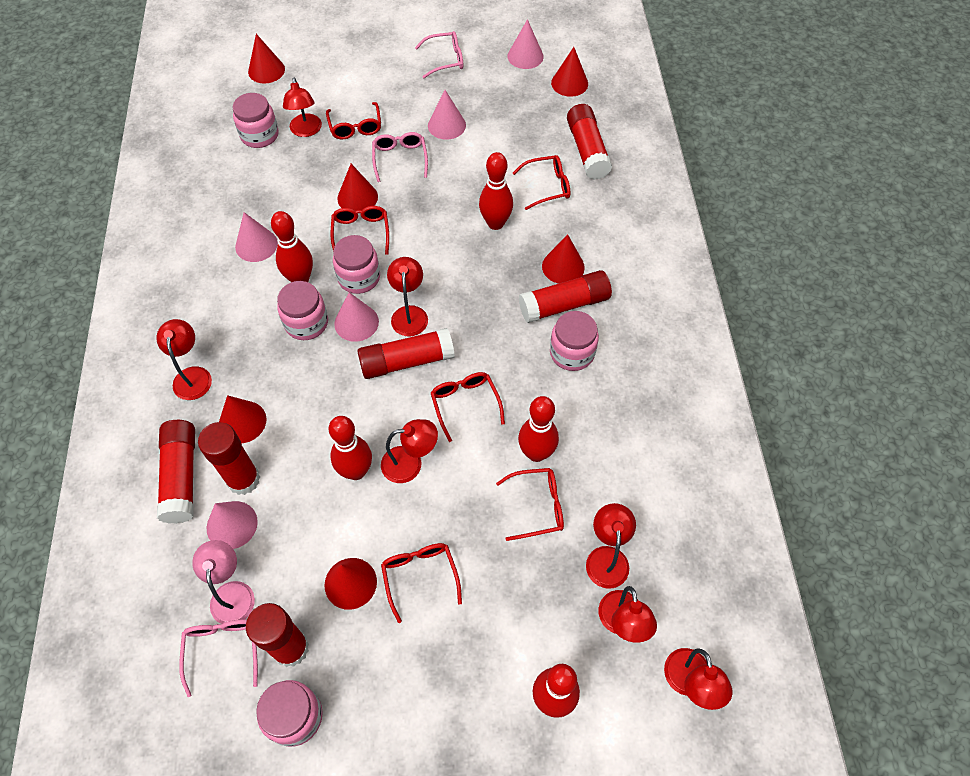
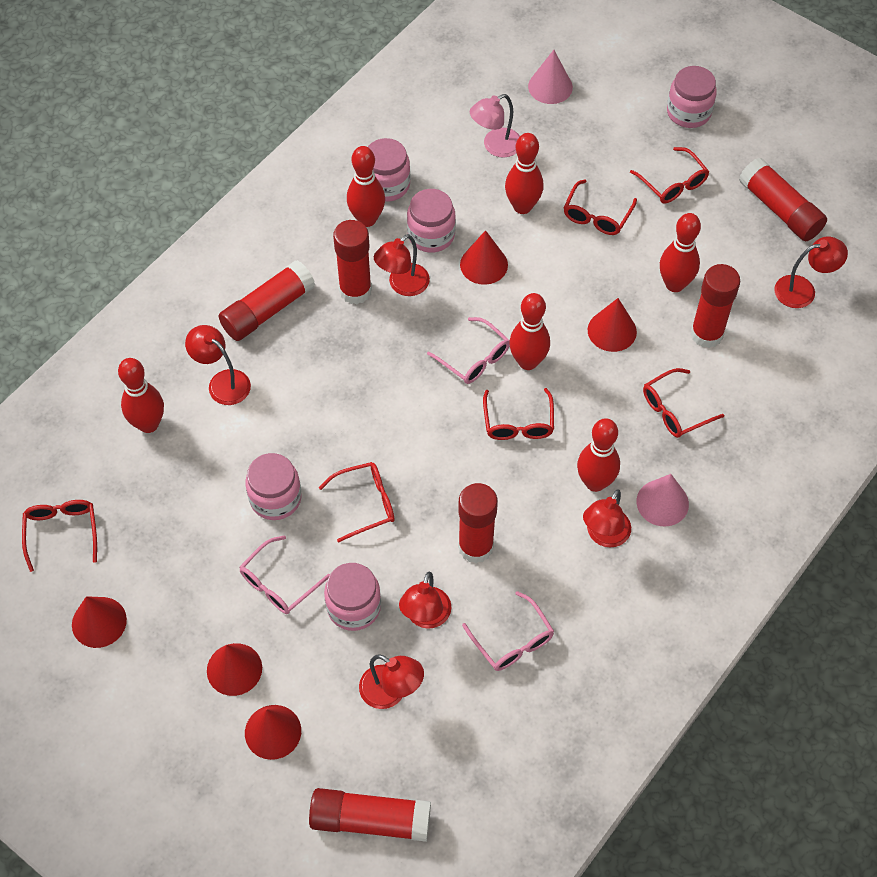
pink cone: 5 -> 2
red bowling pin: 5 -> 6
red cone: 6 -> 5
red lamp: 7 -> 6

